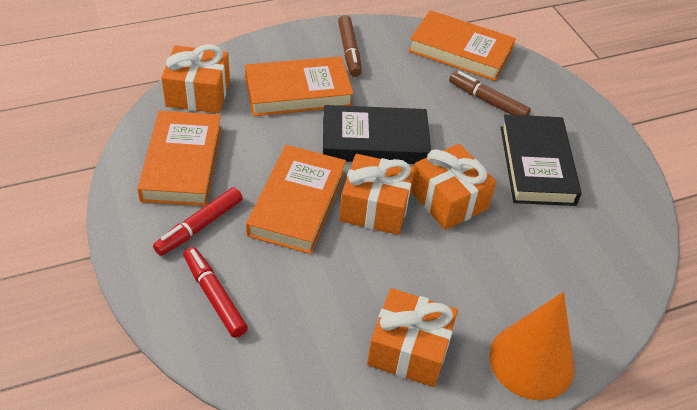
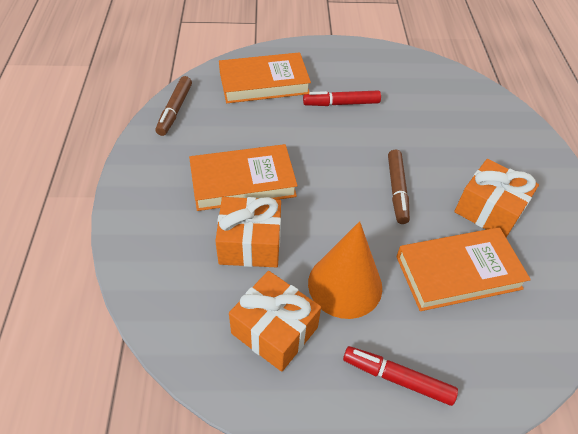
black book: 2 -> 0
orange book: 4 -> 3
orange gift: 4 -> 3

